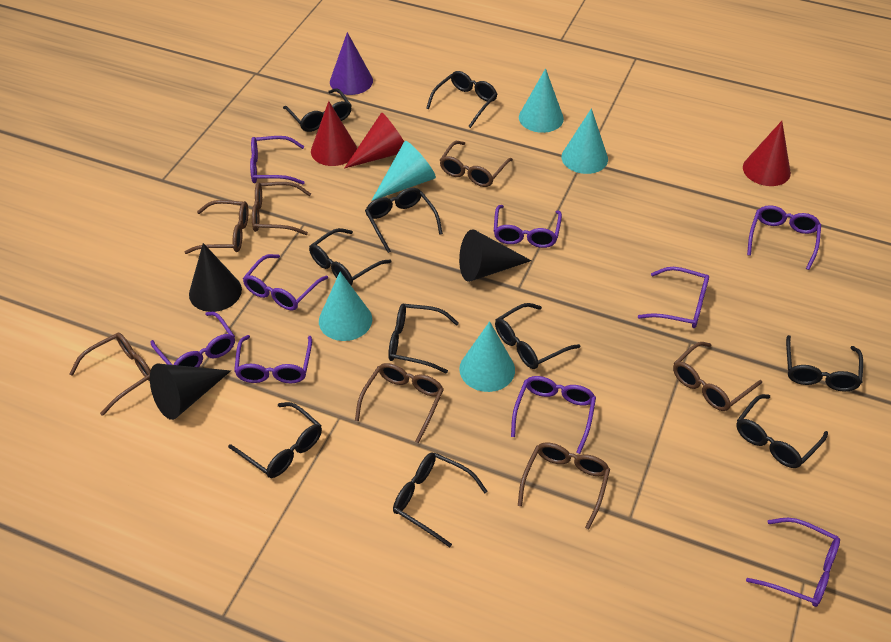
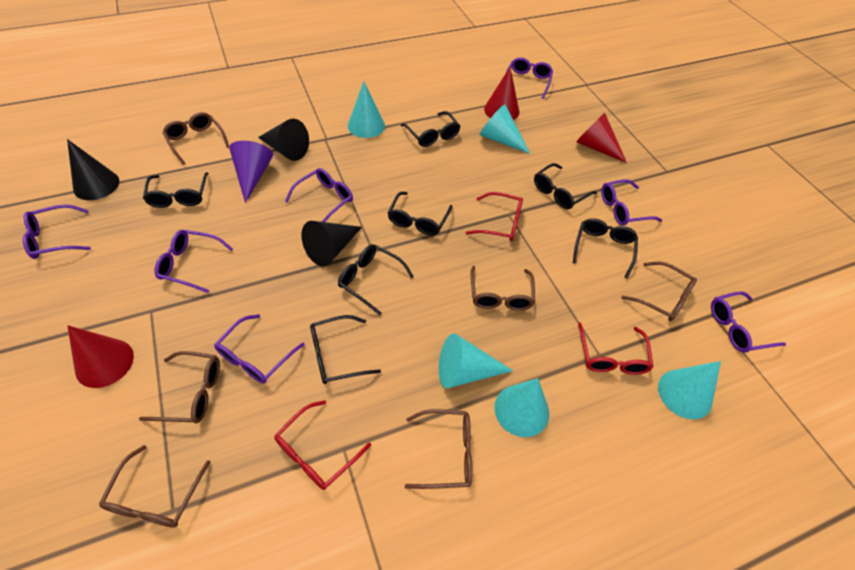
black glasses: 10 -> 7
brown glasses: 7 -> 6
purple glasses: 9 -> 7
red glasses: 0 -> 3

